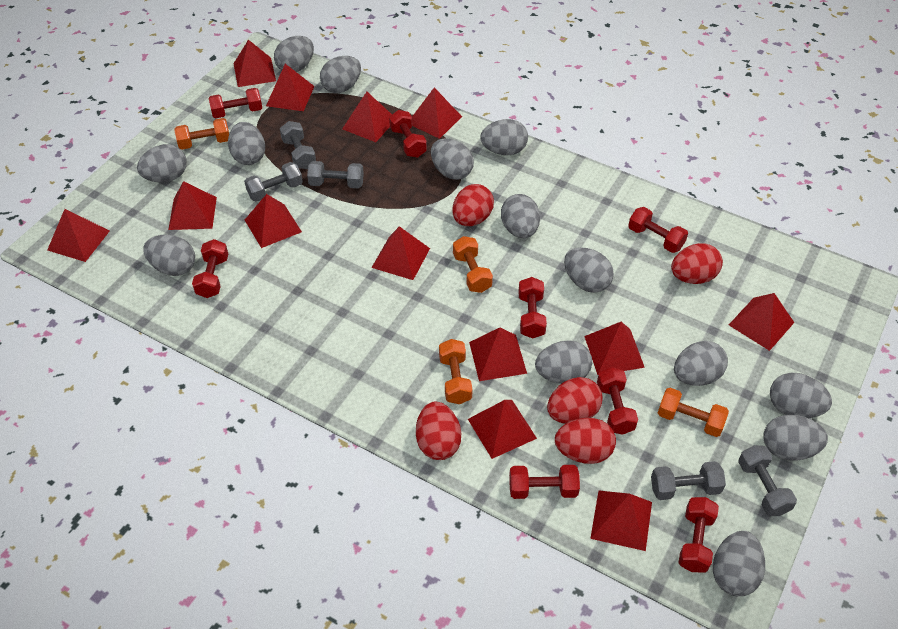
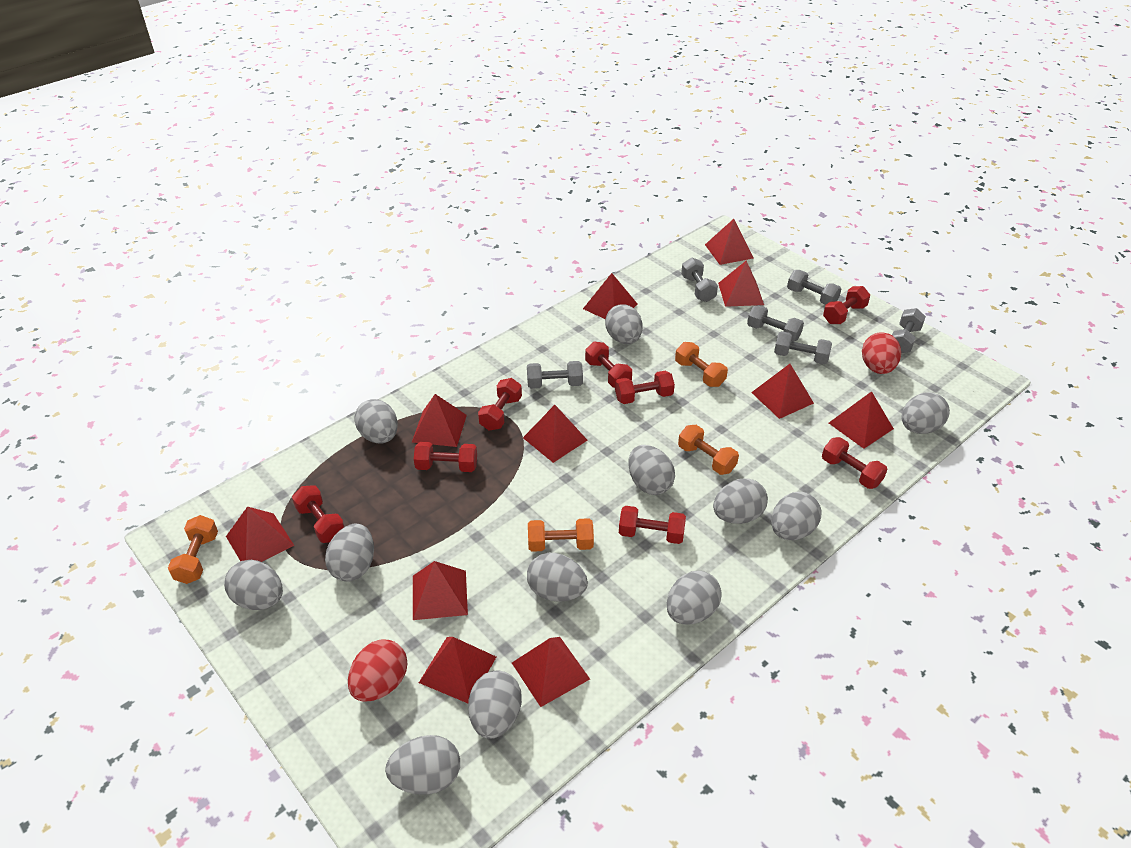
grey dumbbell: 5 -> 6
grey egg: 14 -> 12
red egg: 5 -> 2
red pyramid: 13 -> 11

